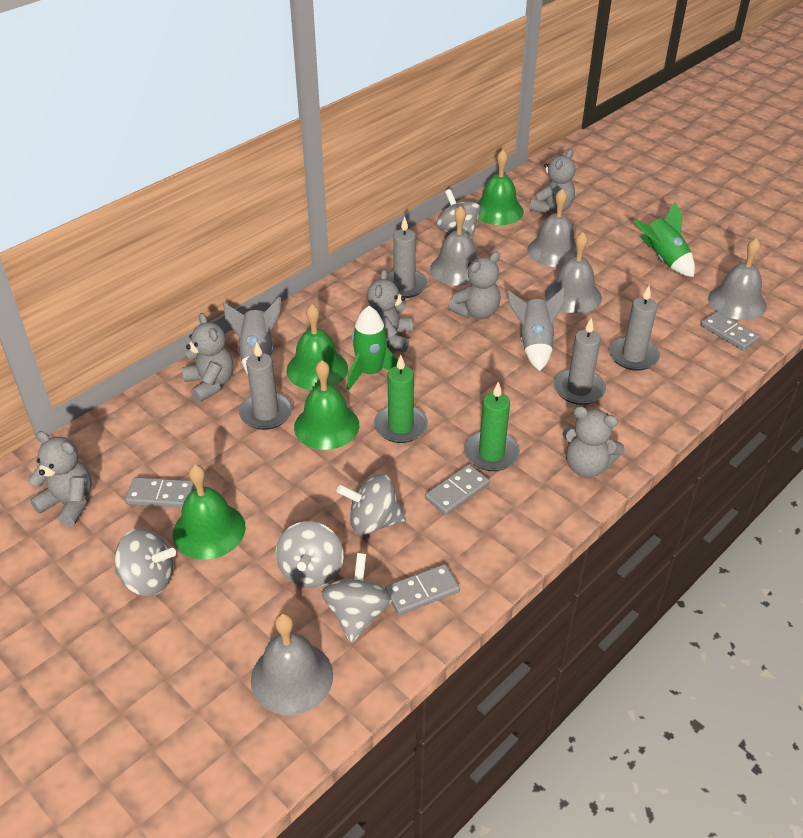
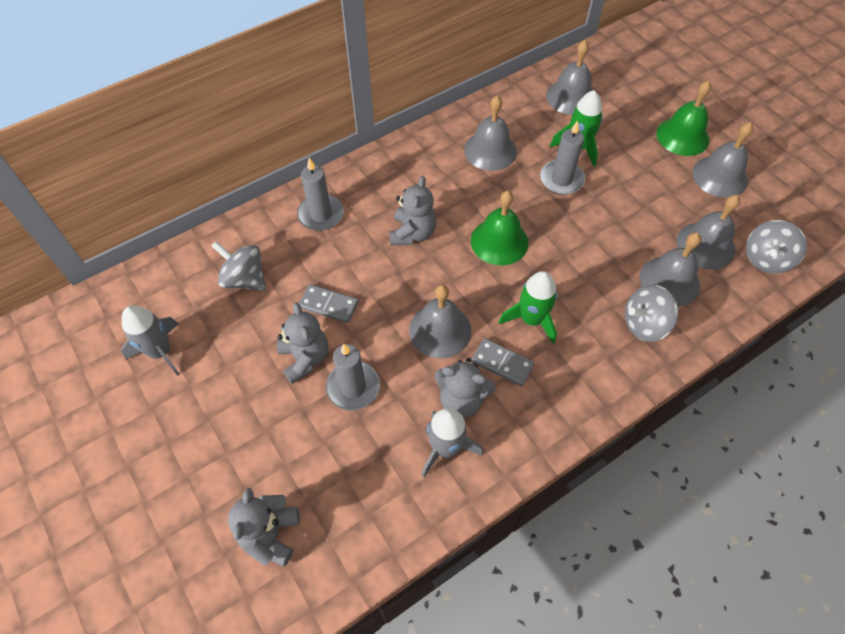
green bell: 4 -> 2
green candle: 2 -> 0
grey bell: 5 -> 6
grey candle: 4 -> 3
grey domino: 4 -> 2
grey spinning top: 5 -> 3
grey teddy bear: 6 -> 4

